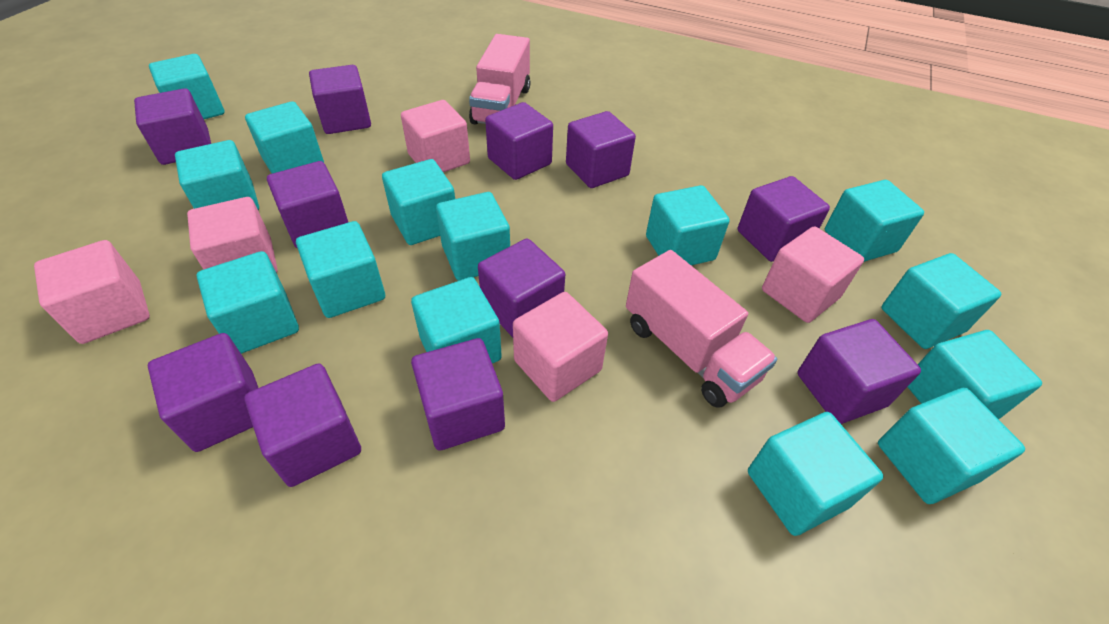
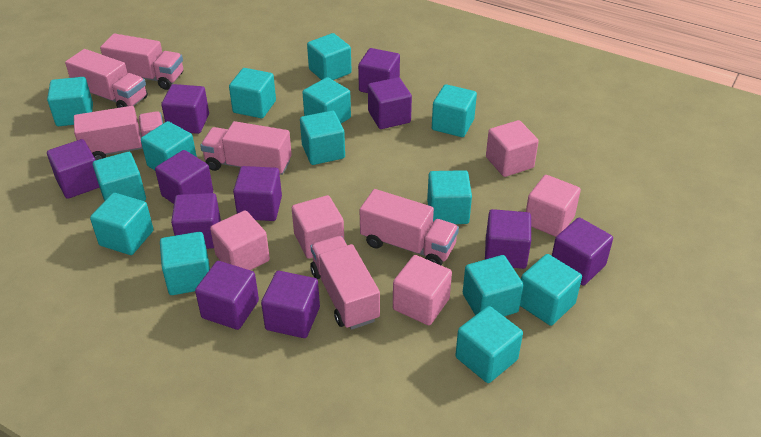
pink truck: 2 -> 6

